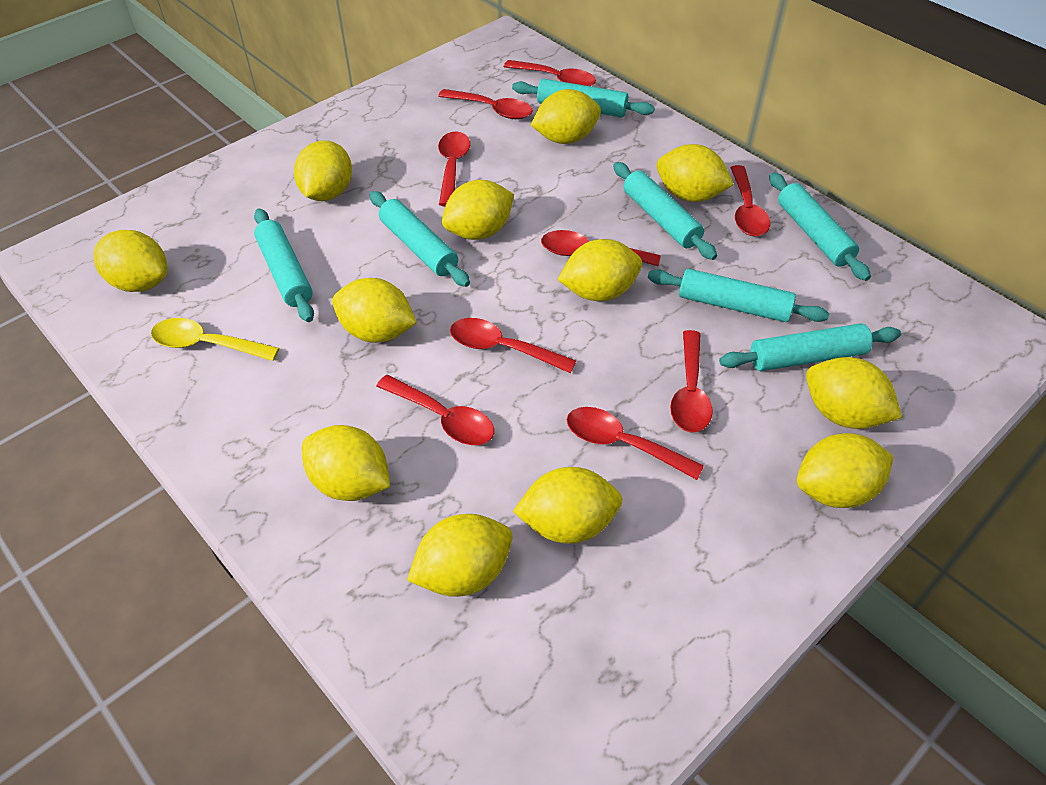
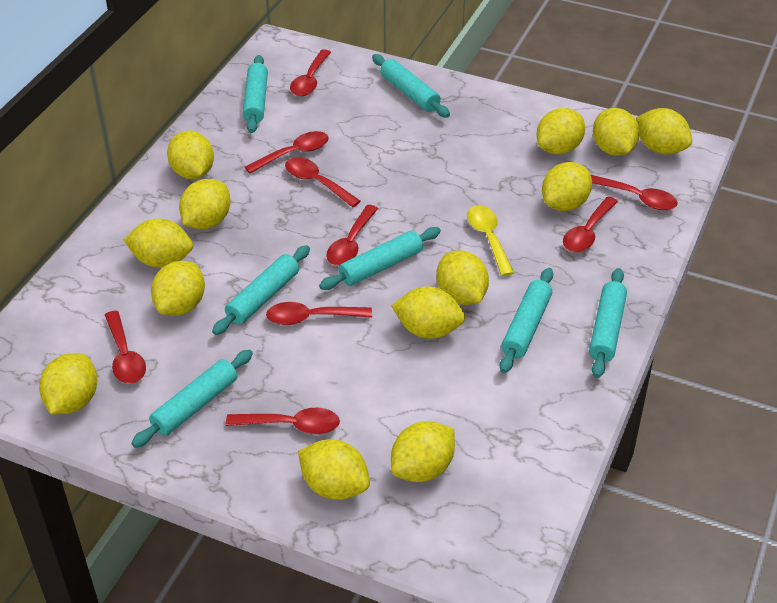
yellow lemon: 12 -> 13

